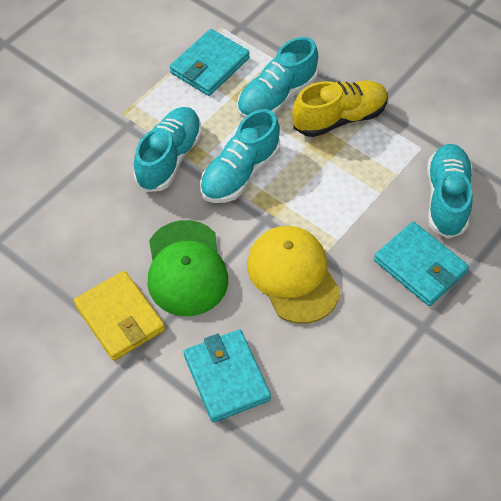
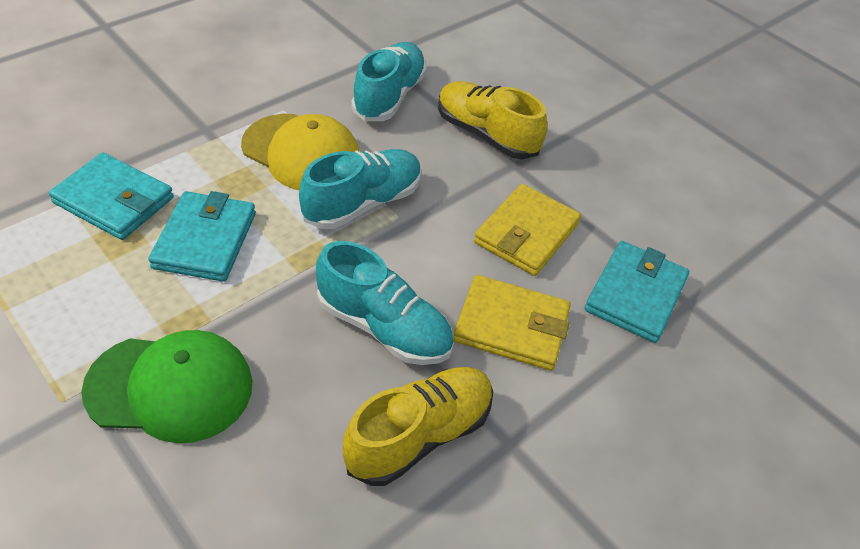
turquoise shoe: 4 -> 3
yellow shoe: 1 -> 2
yellow wallet: 1 -> 2

